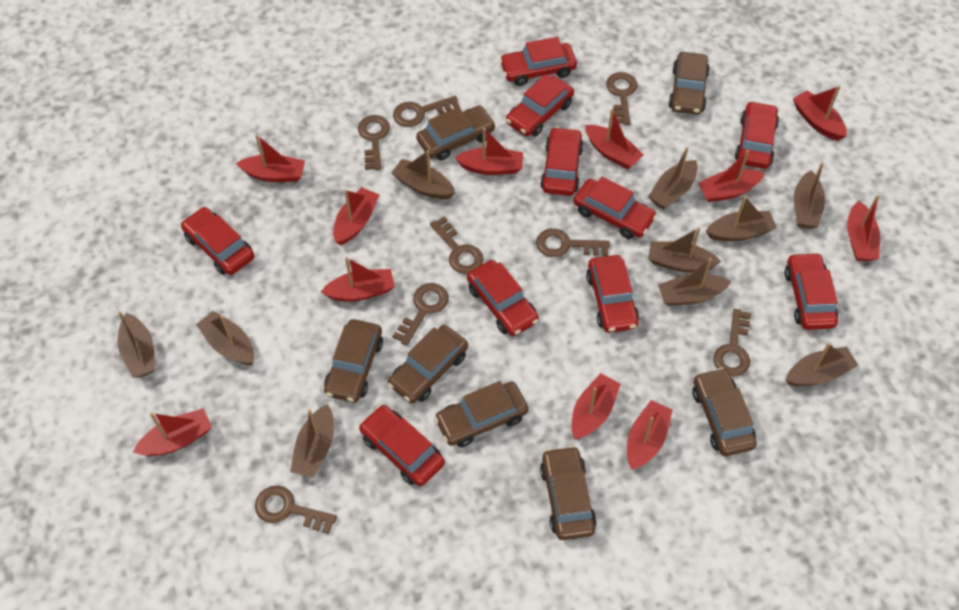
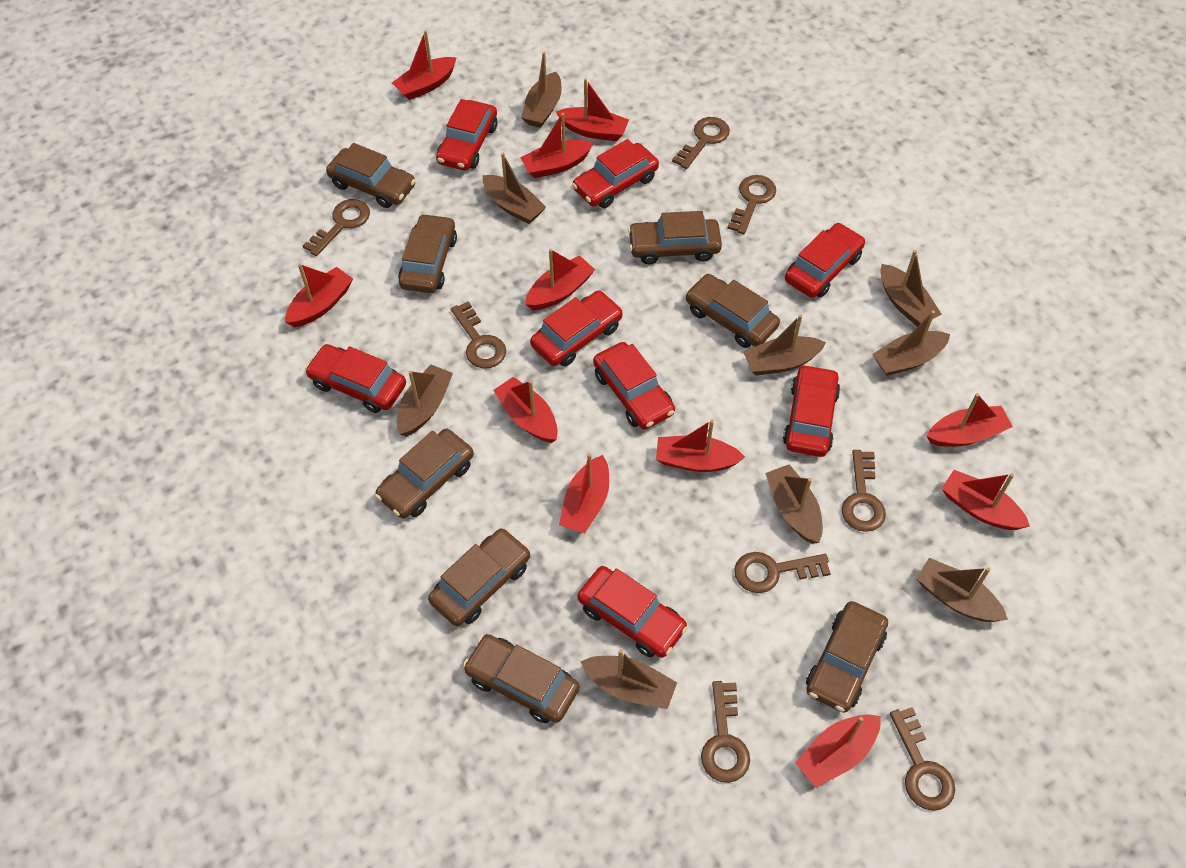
brown boat: 10 -> 9
brown car: 7 -> 8
red car: 10 -> 8

